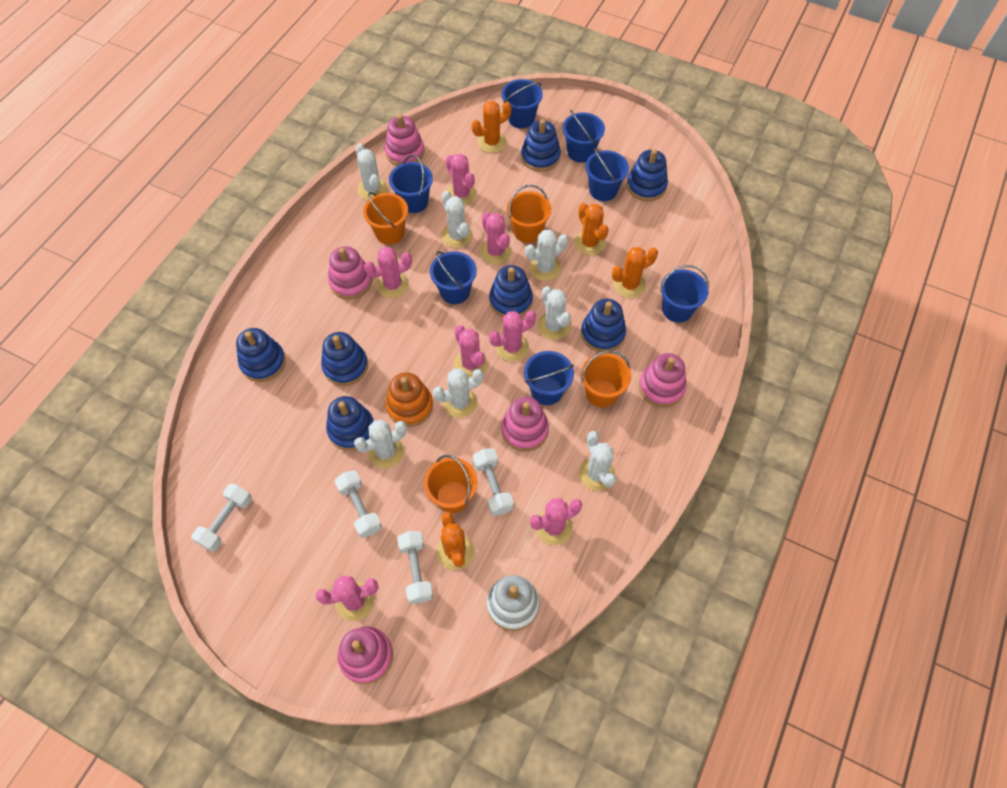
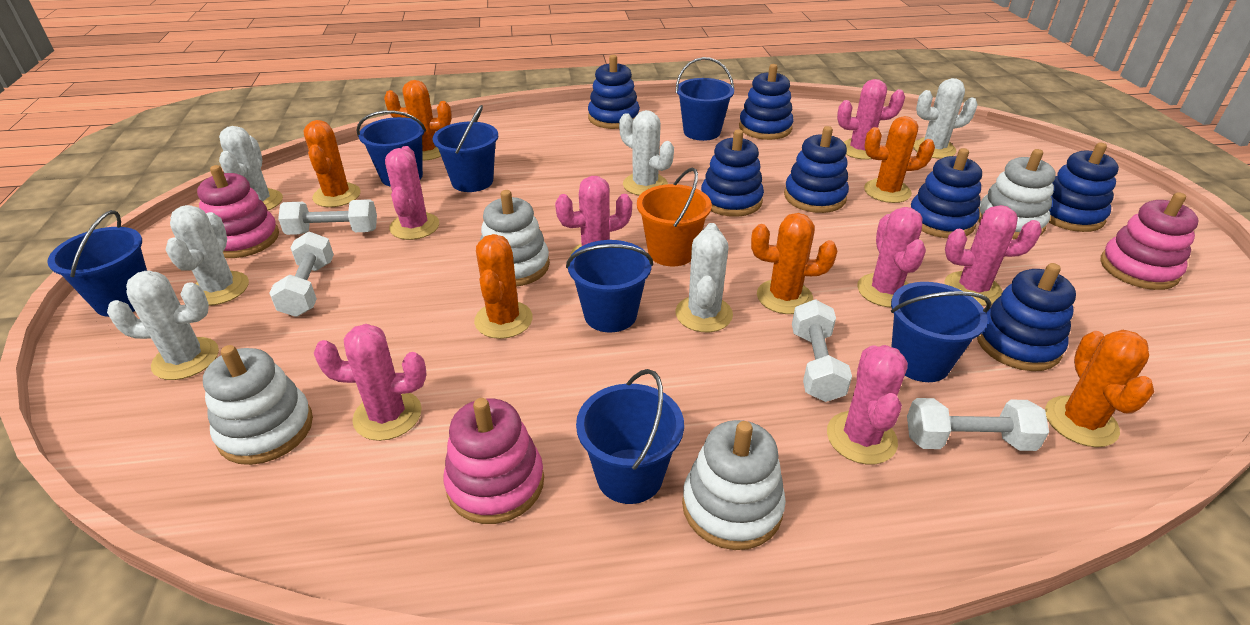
orange bucket: 4 -> 1
orange cactus: 4 -> 6
orange stacking toy: 1 -> 0
pink stacking toy: 5 -> 3
white cactus: 7 -> 6
white stacking toy: 1 -> 4

